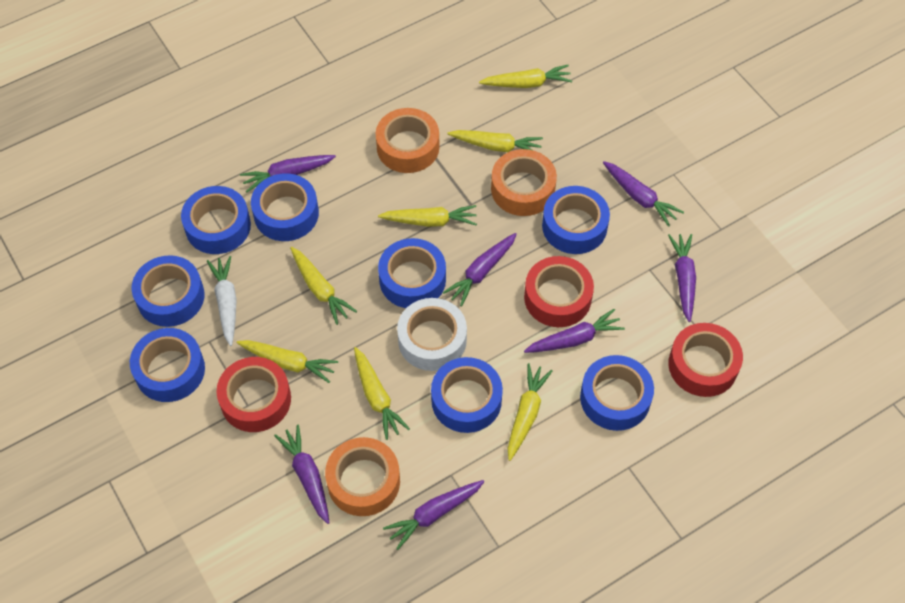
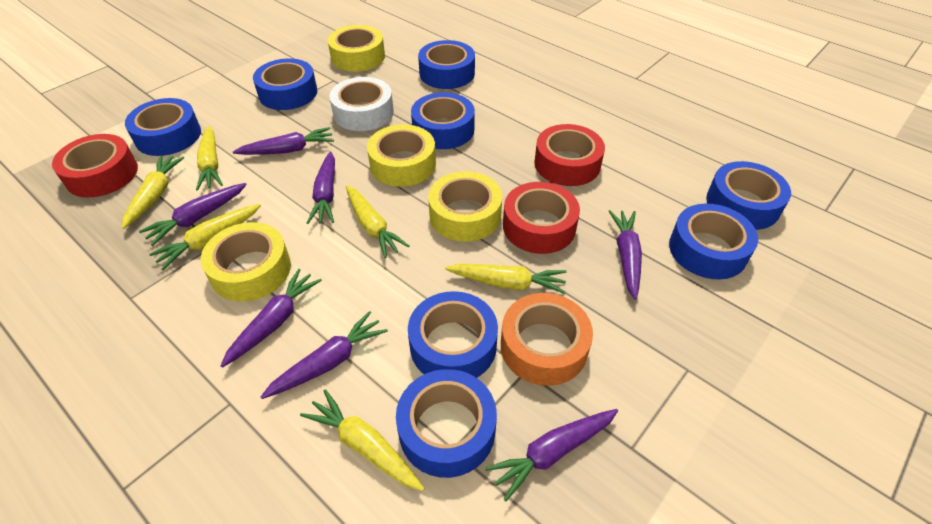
orange tape: 3 -> 1
white carrot: 1 -> 0
yellow carrot: 7 -> 6
yellow tape: 0 -> 4

